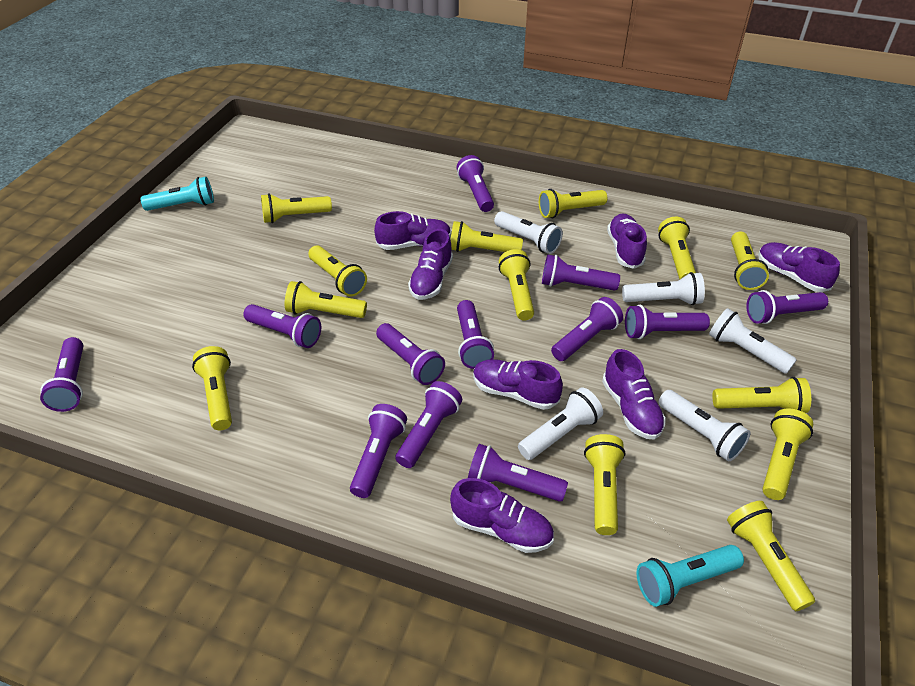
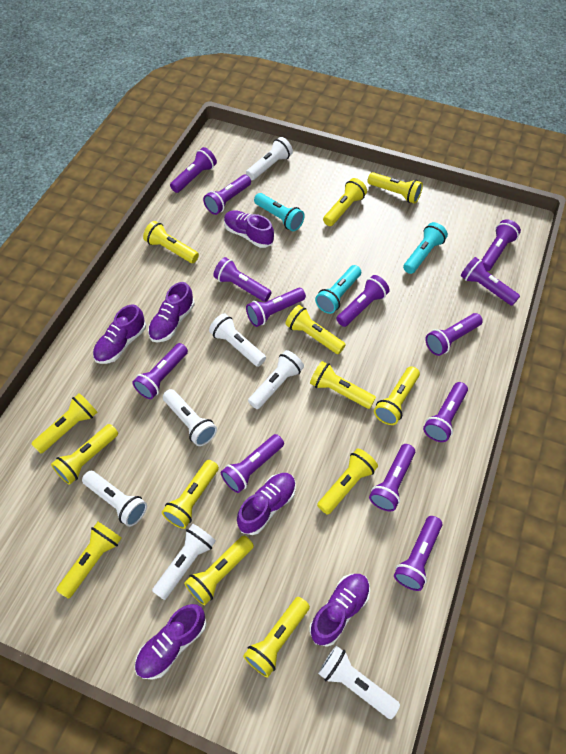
purple flashlight: 12 -> 13
purple shoe: 7 -> 6
turquoise flashlight: 2 -> 3
white flashlight: 5 -> 7

